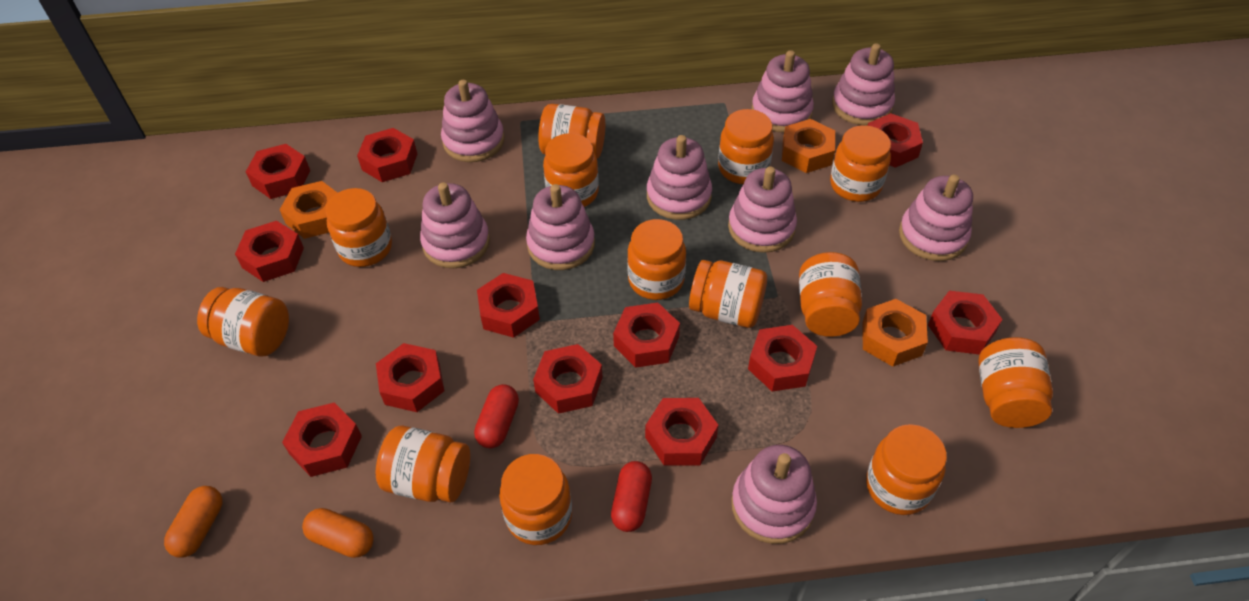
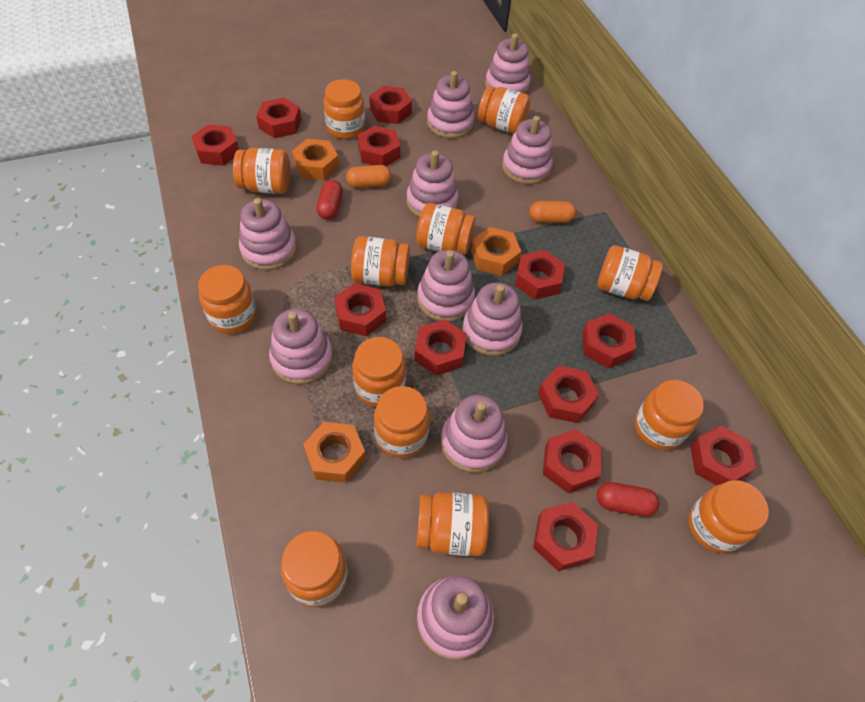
pink stacking toy: 9 -> 10

